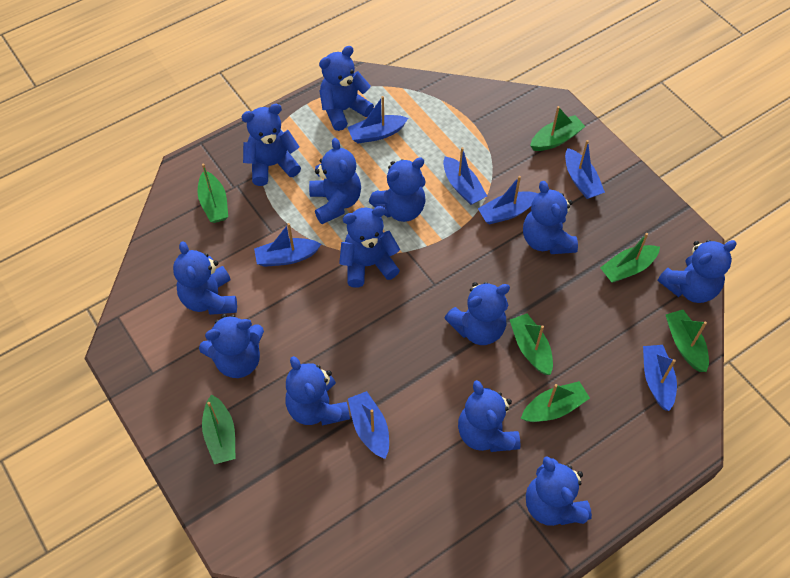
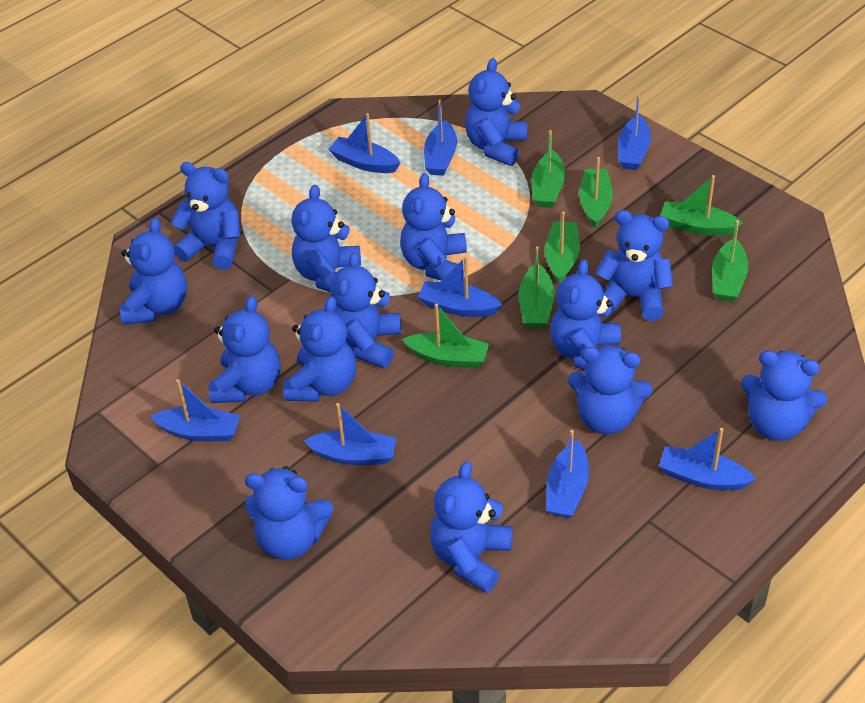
blue boat: 7 -> 8
blue teddy bear: 13 -> 14

